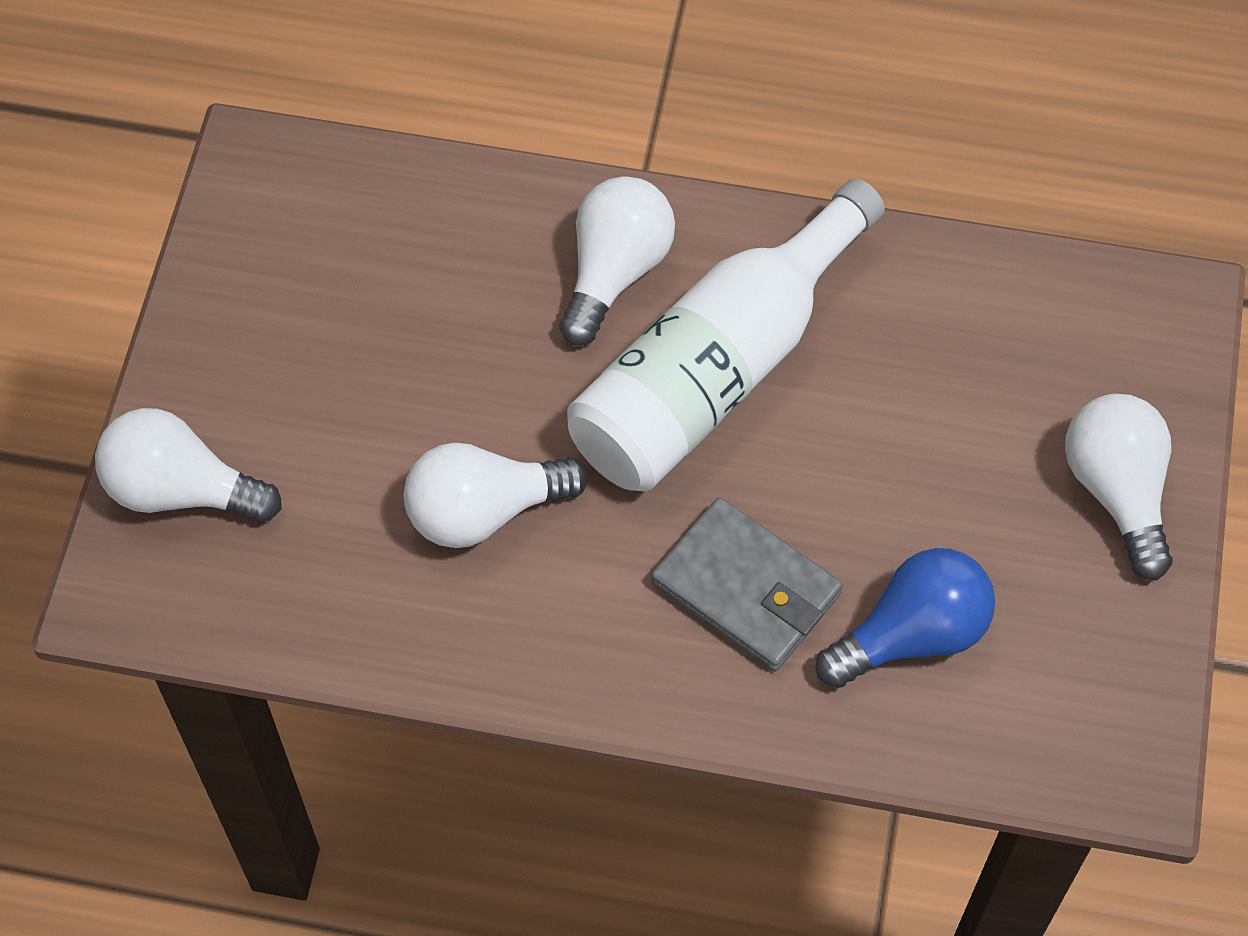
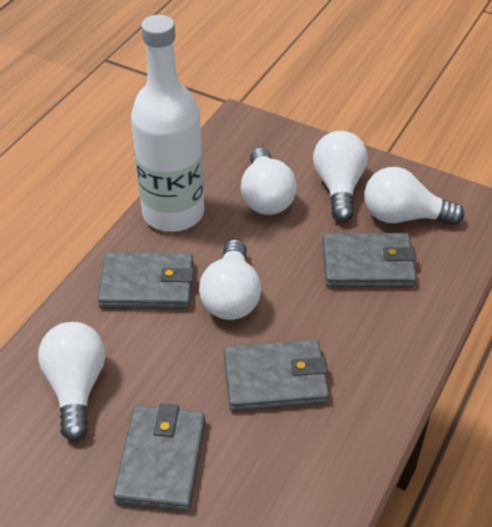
blue light bulb: 1 -> 0
grey wallet: 1 -> 4
white light bulb: 4 -> 5

